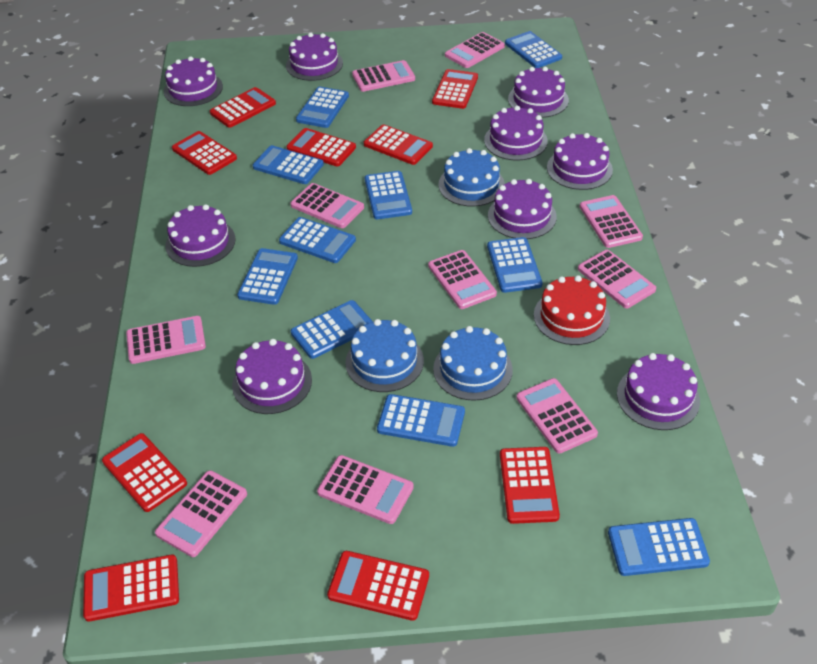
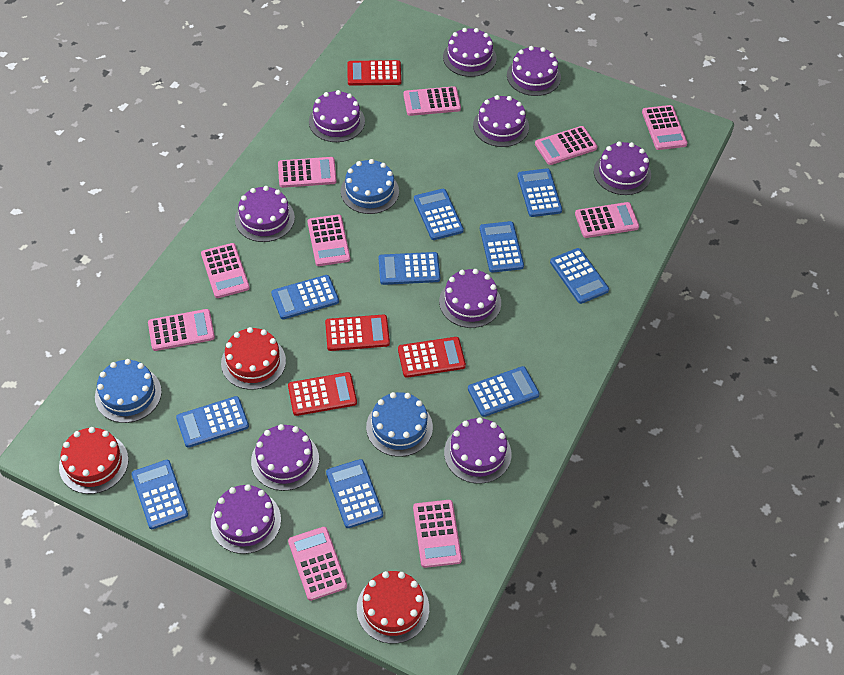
purple cake: 9 -> 10
red cake: 1 -> 3
red calculator: 9 -> 4

